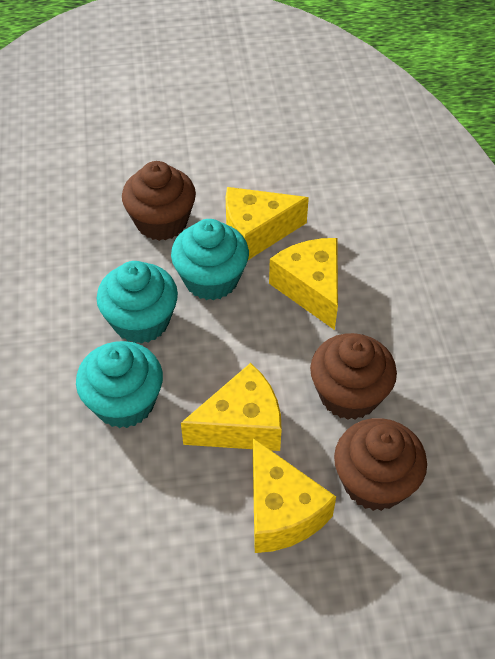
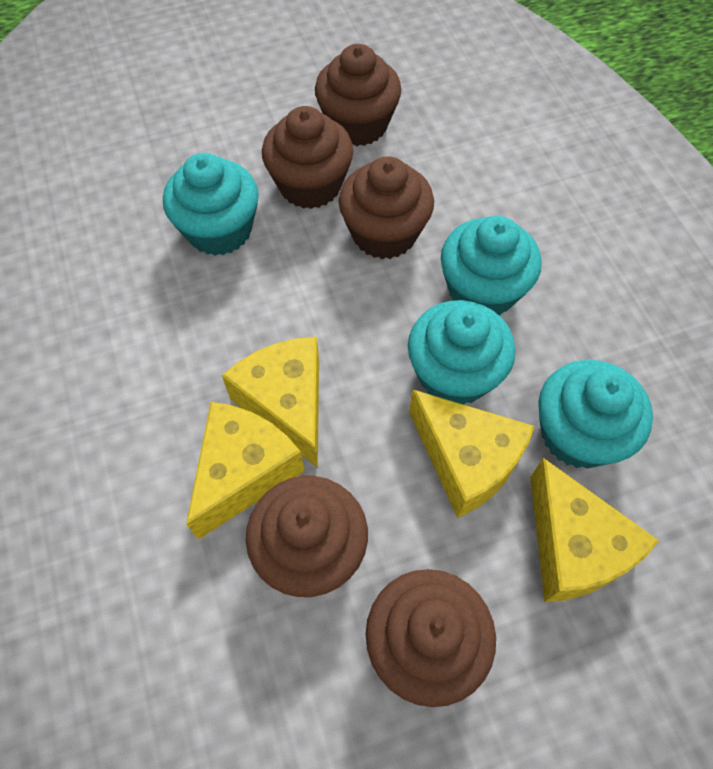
brown cupcake: 3 -> 5
turquoise cupcake: 3 -> 4

